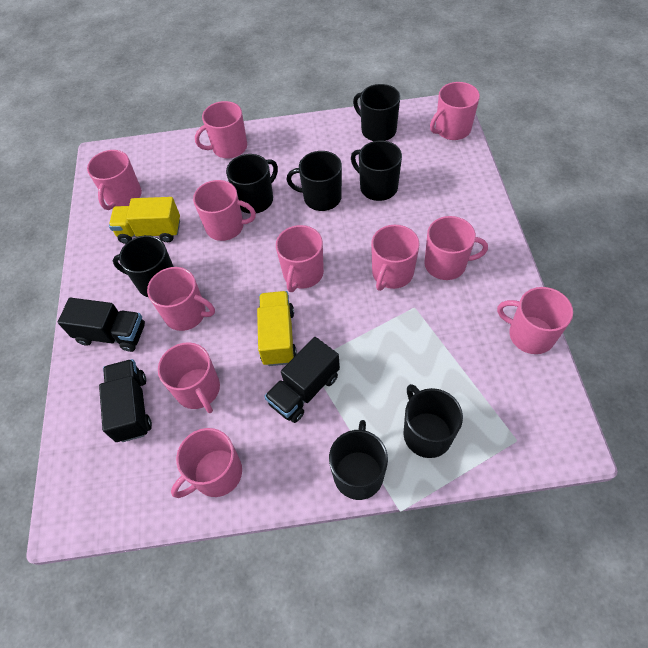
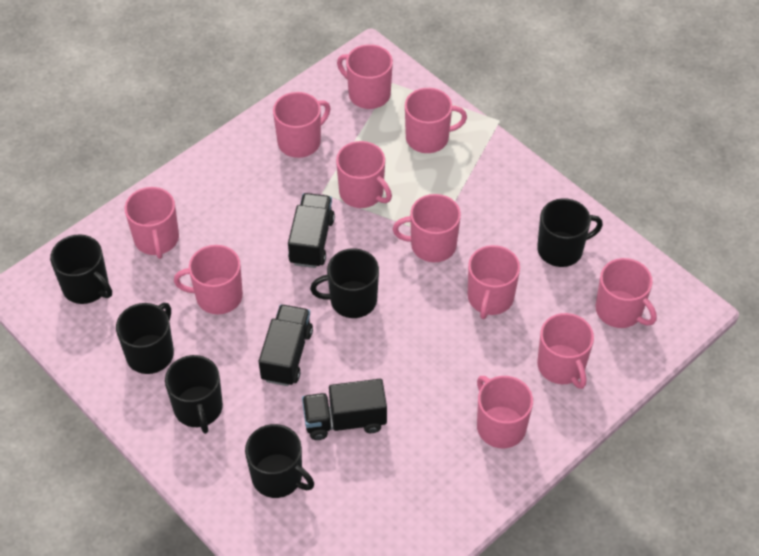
black mug: 7 -> 6
yellow truck: 2 -> 0

